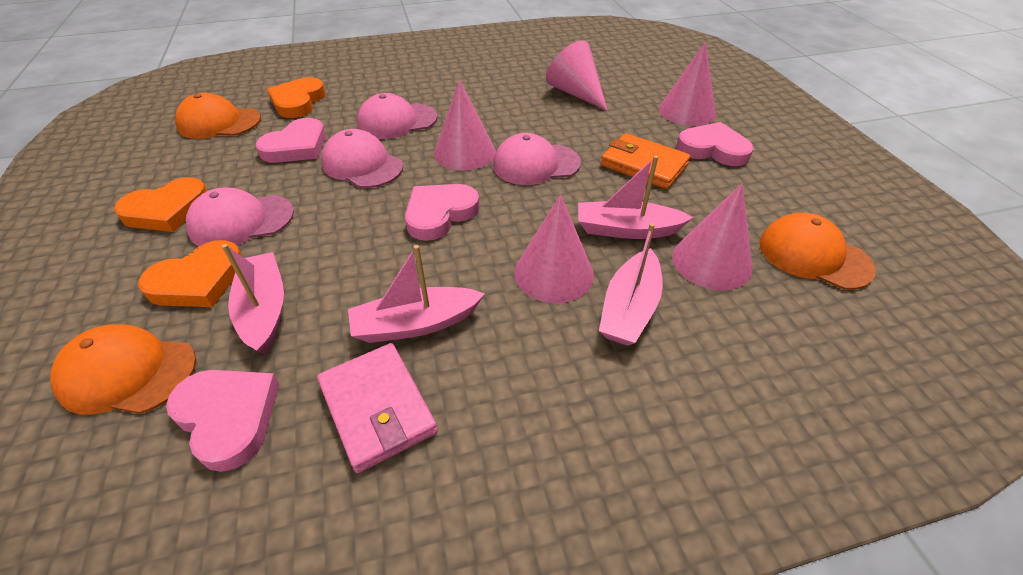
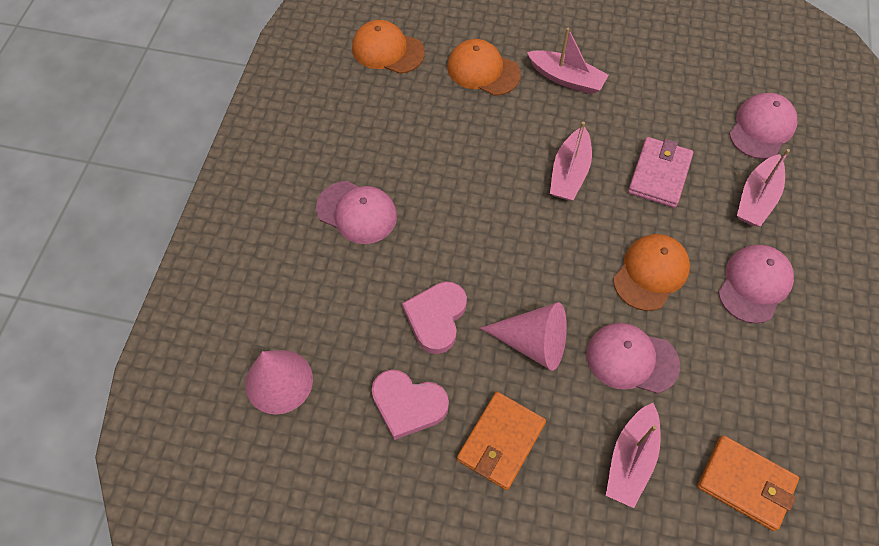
orange heart: 3 -> 0
orange wallet: 1 -> 2
pink cone: 5 -> 2
pink heart: 4 -> 2

